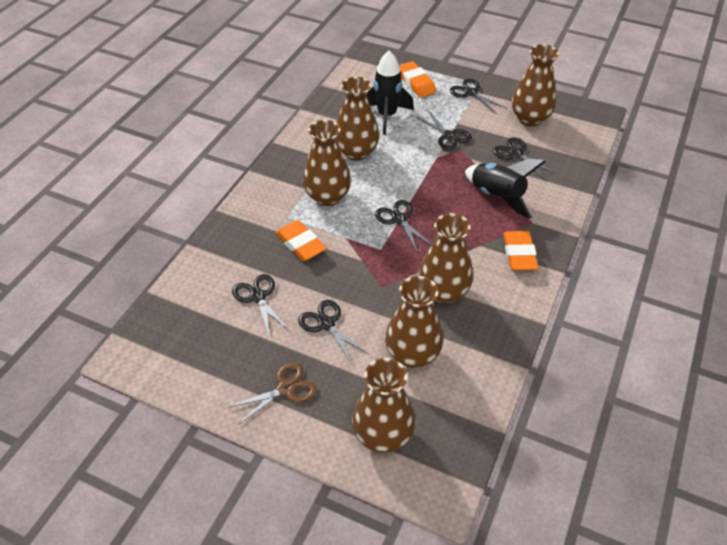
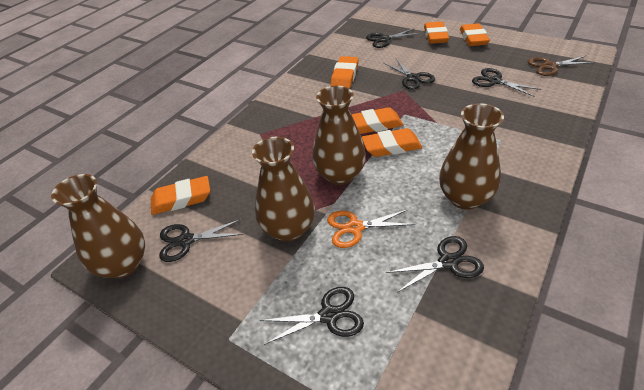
black rocket: 2 -> 0
brown vase: 6 -> 4
orange eraser: 3 -> 6
orange scissors: 0 -> 1

